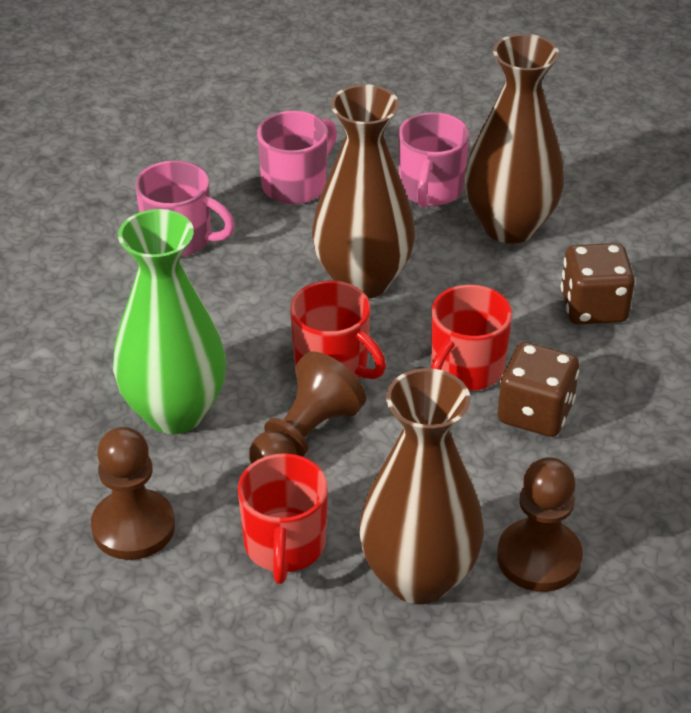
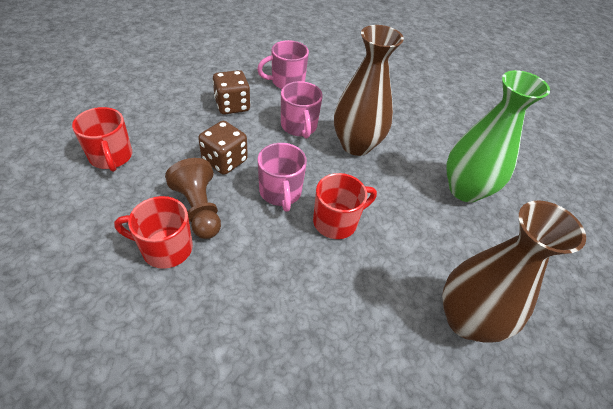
brown pawn: 3 -> 1
brown vase: 3 -> 2

